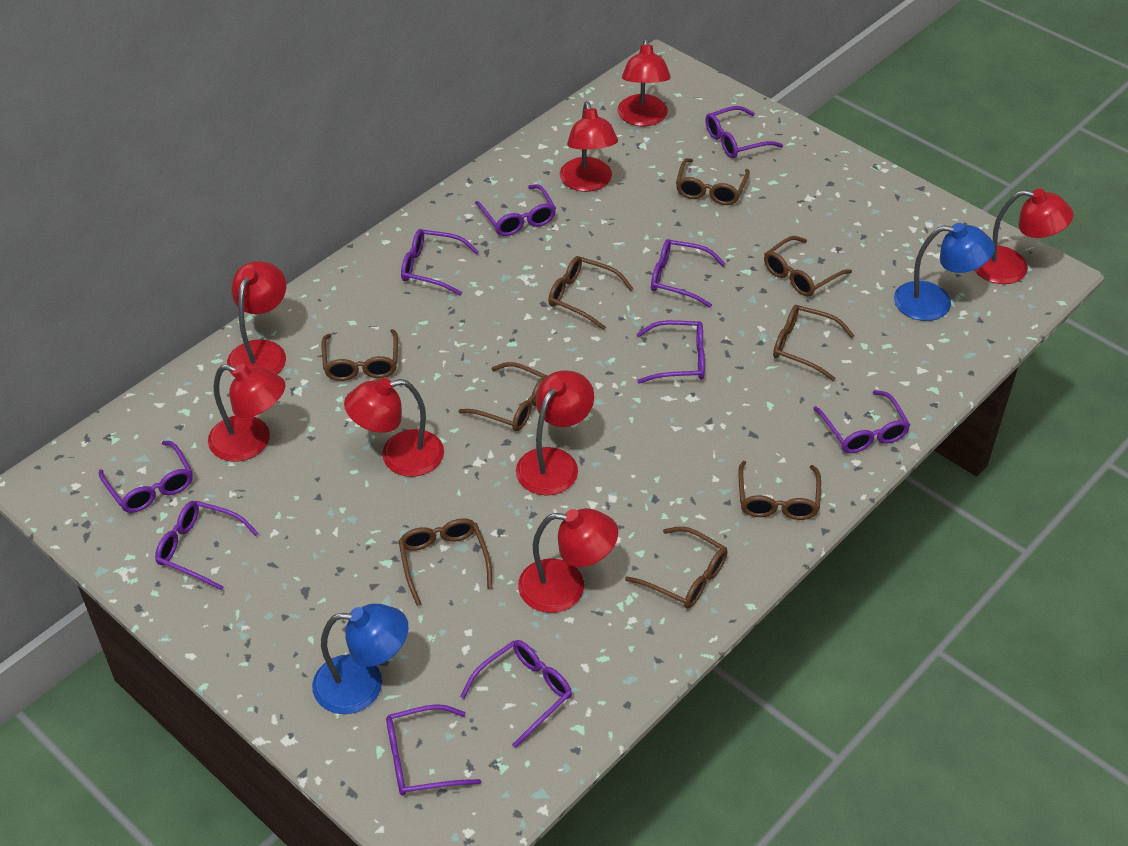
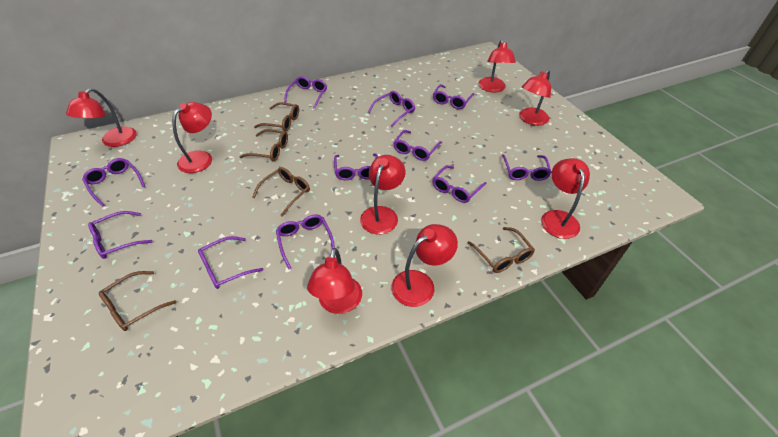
blue lamp: 2 -> 0
brown glasses: 9 -> 5
purple glasses: 10 -> 11

